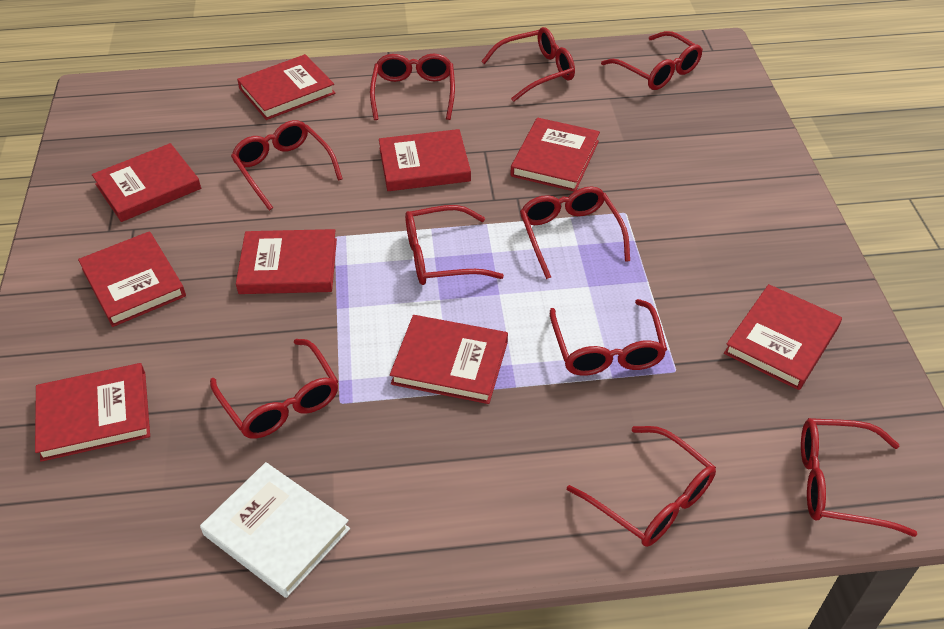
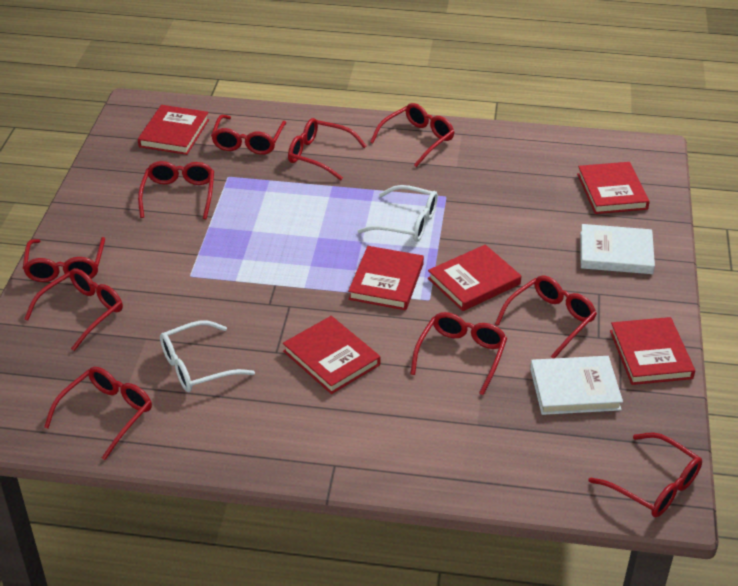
red book: 9 -> 6
white book: 1 -> 2
white glasses: 0 -> 2

